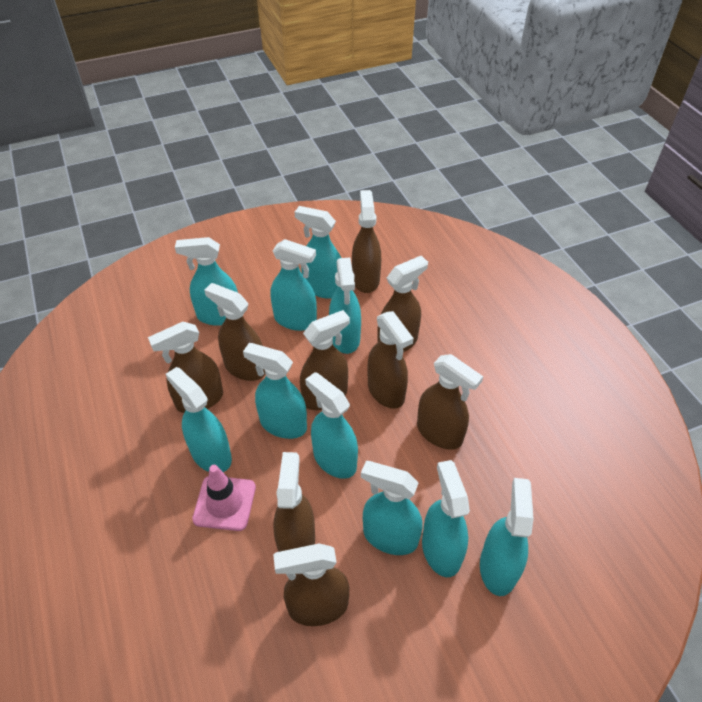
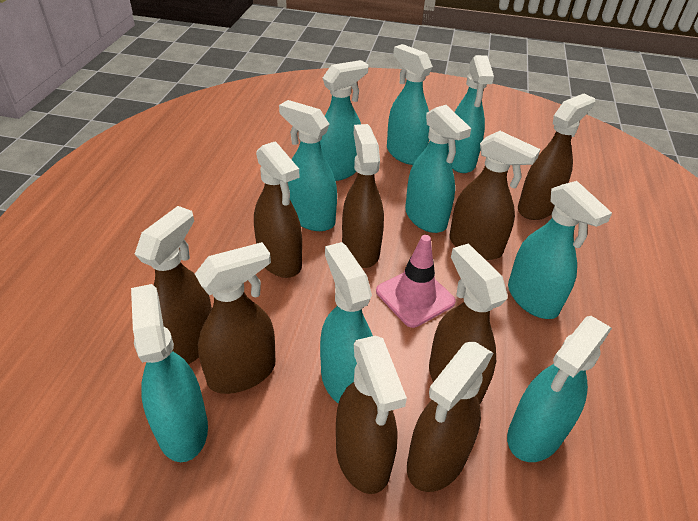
turquoise spray bottle: 10 -> 9

